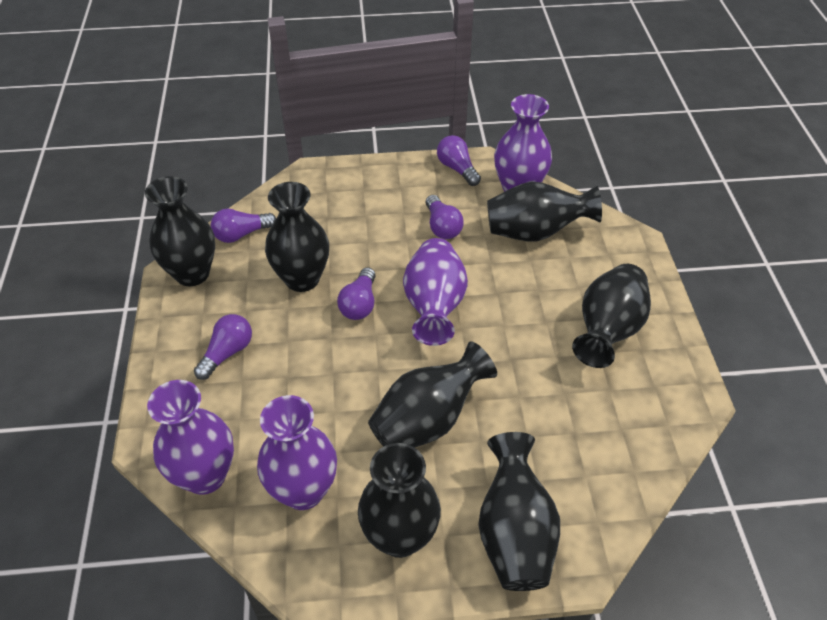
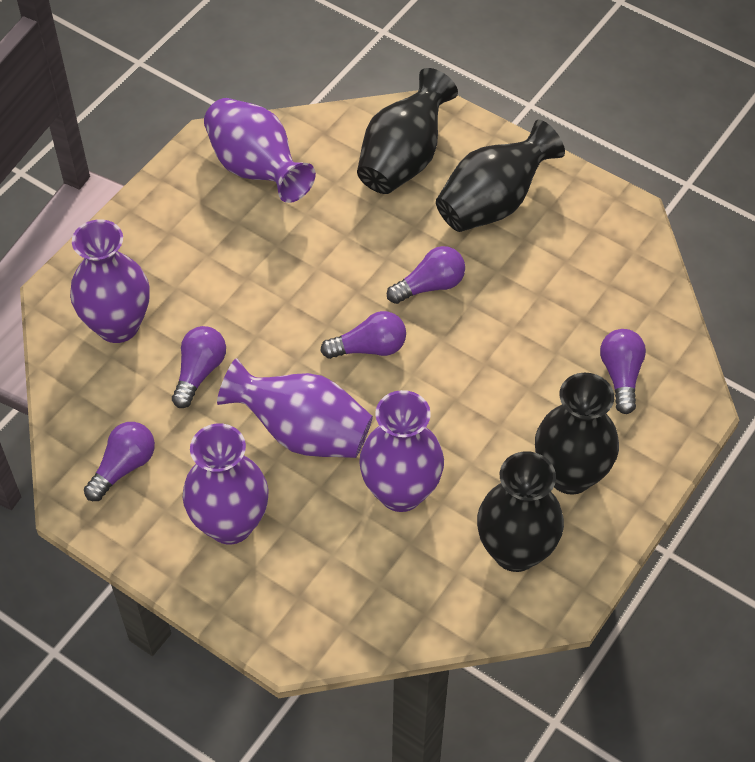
black vase: 7 -> 4
purple vase: 4 -> 5

